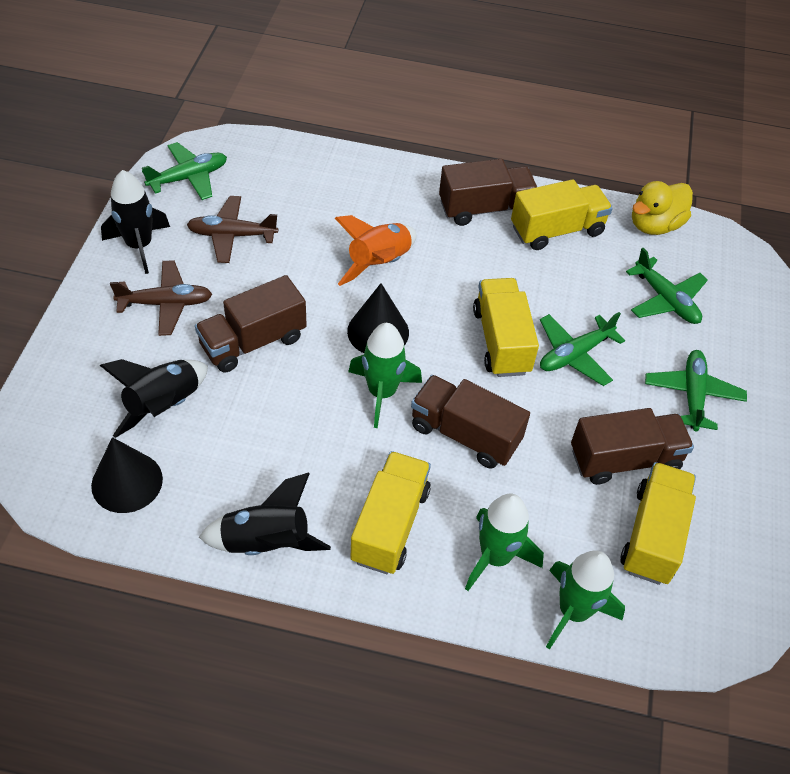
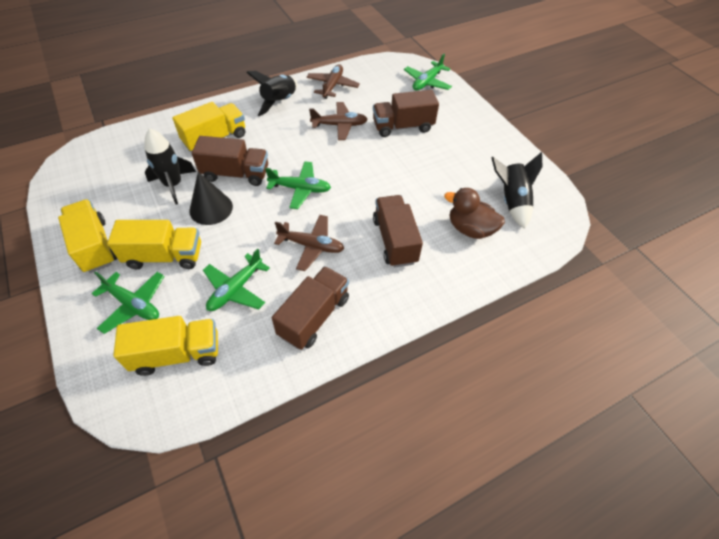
black cone: 2 -> 1
brown duck: 0 -> 1
brown plane: 2 -> 3
green rocket: 3 -> 0
orange rocket: 1 -> 0
yellow duck: 1 -> 0

